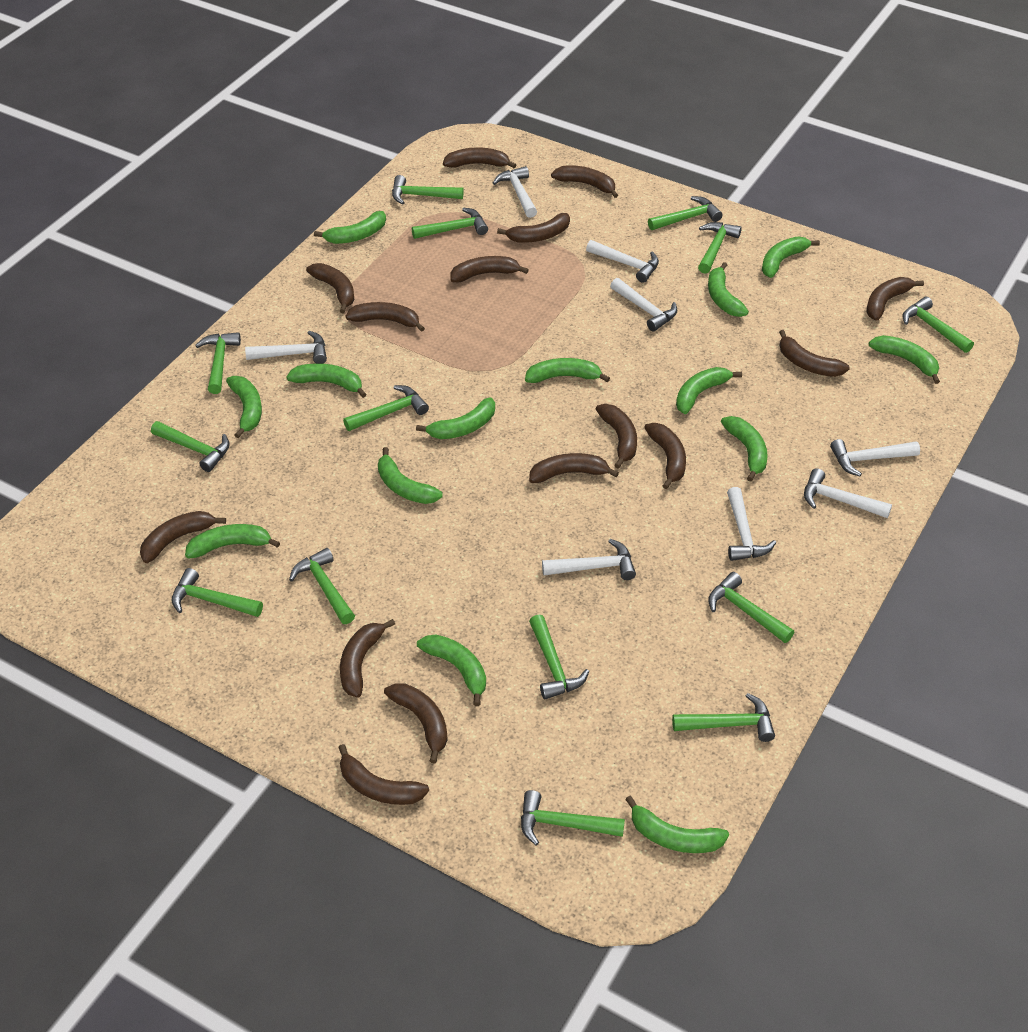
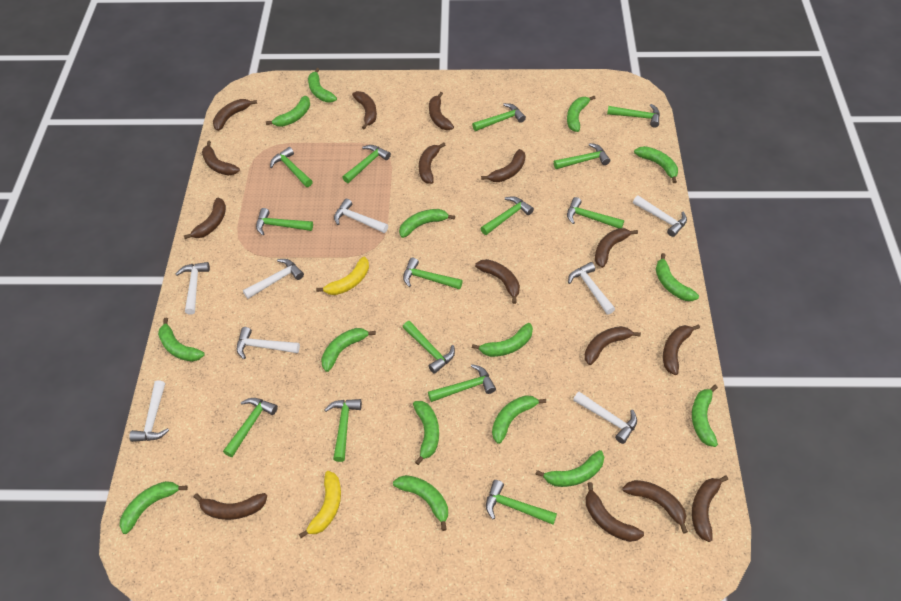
green banana: 14 -> 15
yellow banana: 0 -> 2

